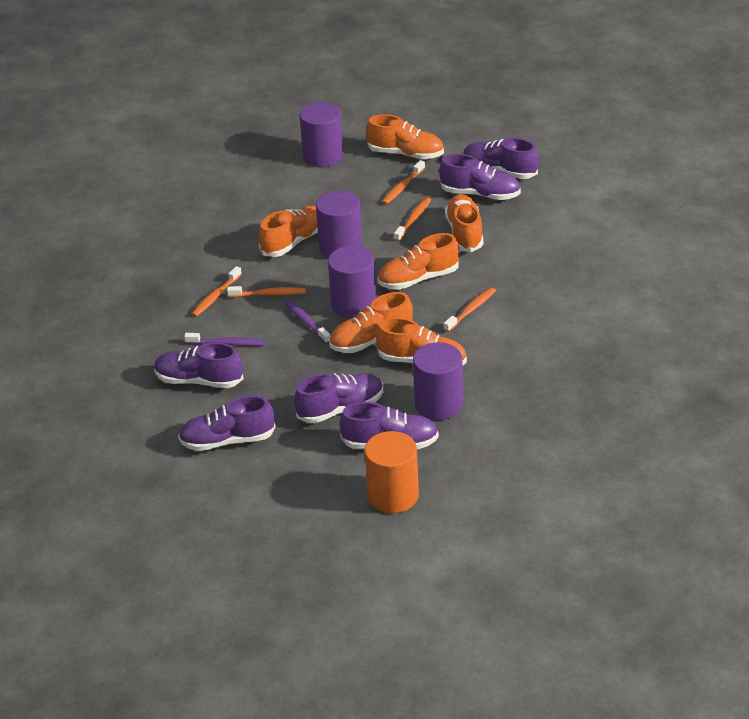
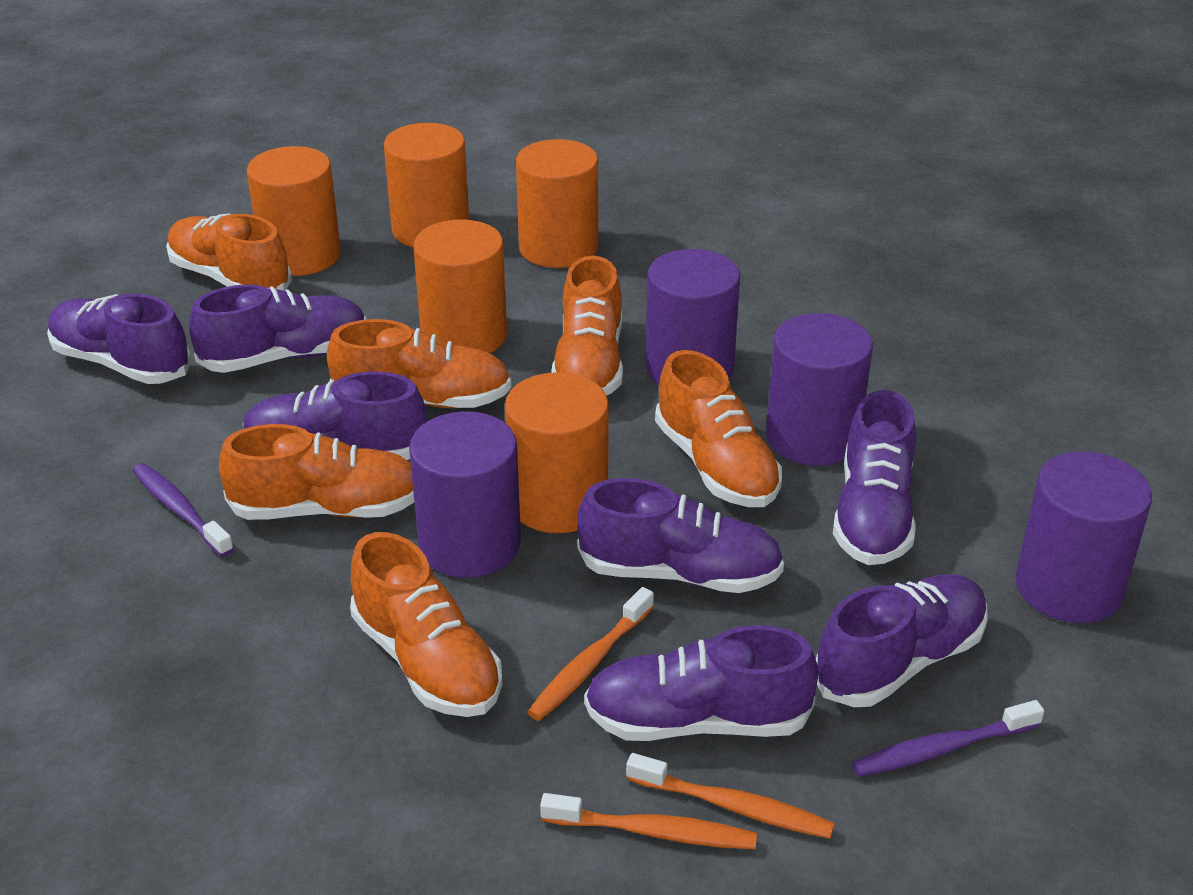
orange cylinder: 1 -> 5
orange toothbrush: 5 -> 3
purple shoe: 6 -> 7

